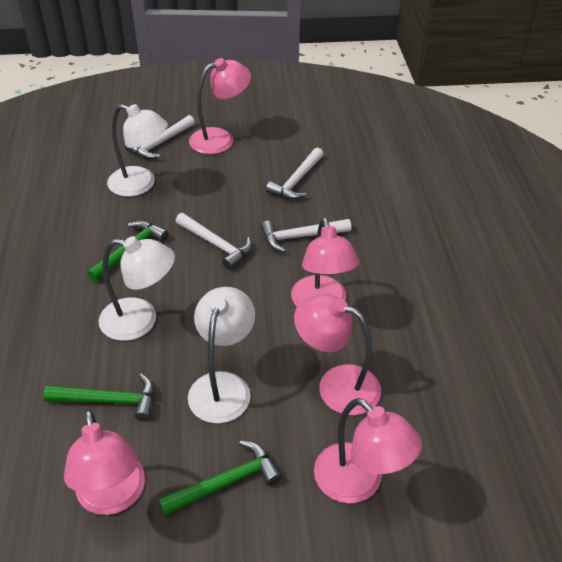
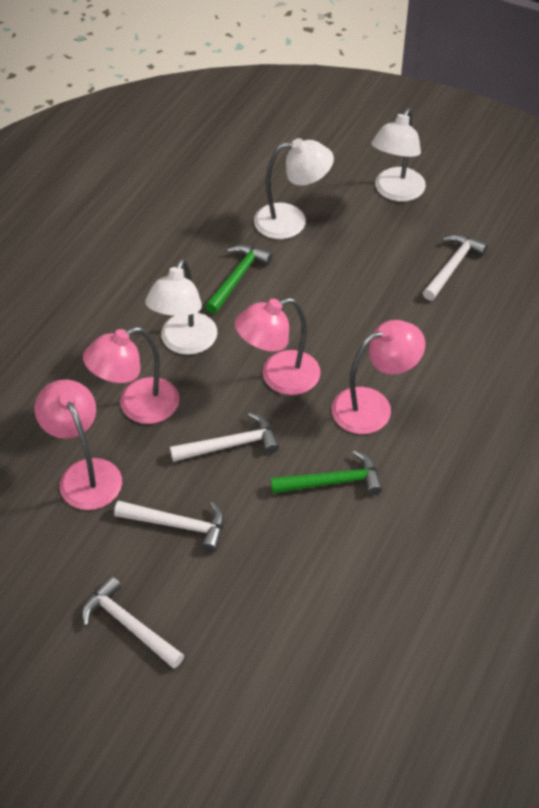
green hammer: 3 -> 2
pink lamp: 5 -> 4

